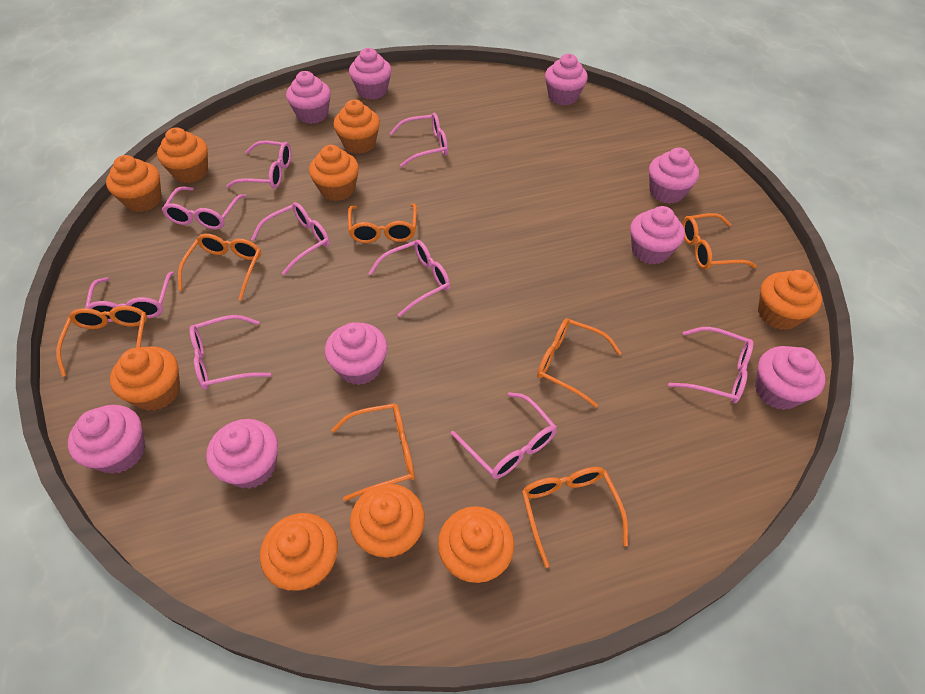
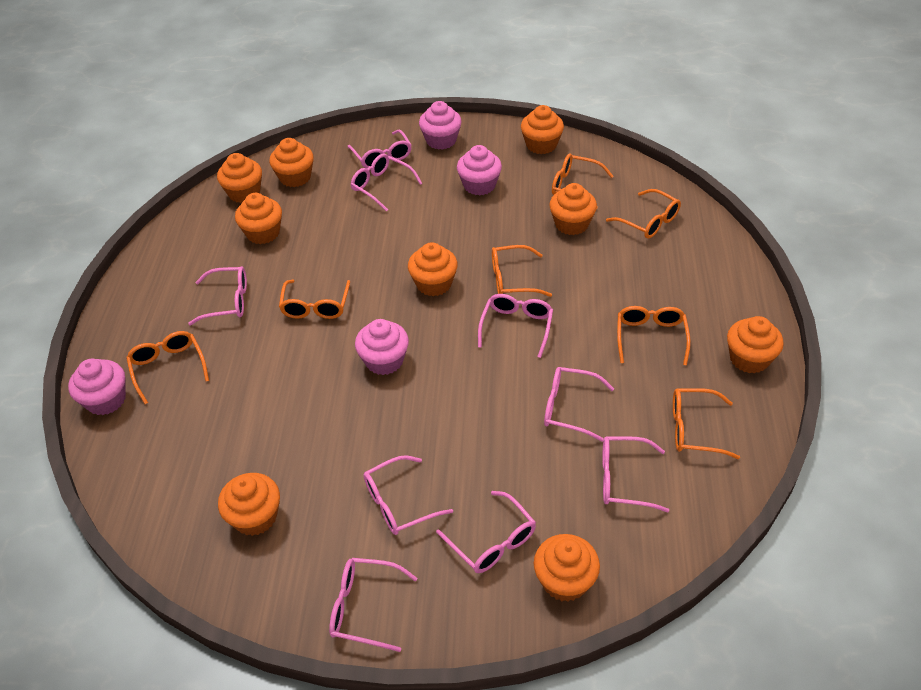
pink cupcake: 9 -> 4

